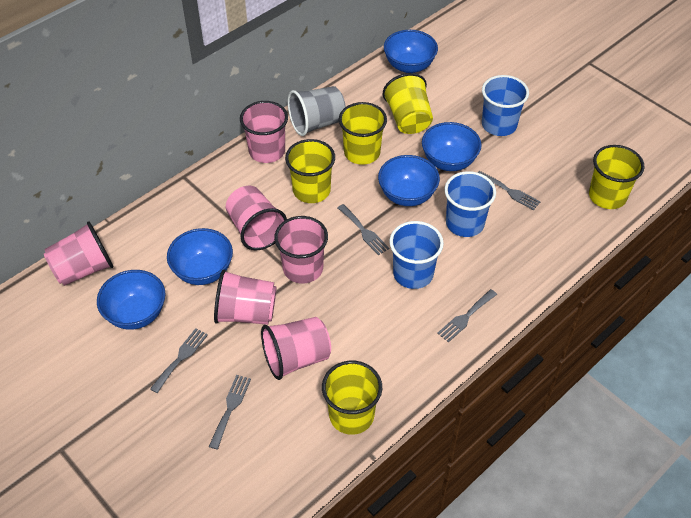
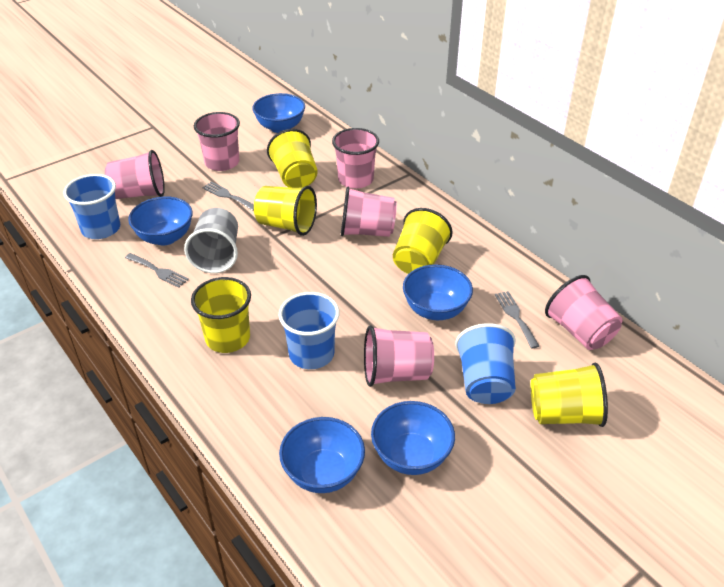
grey fork: 5 -> 3

